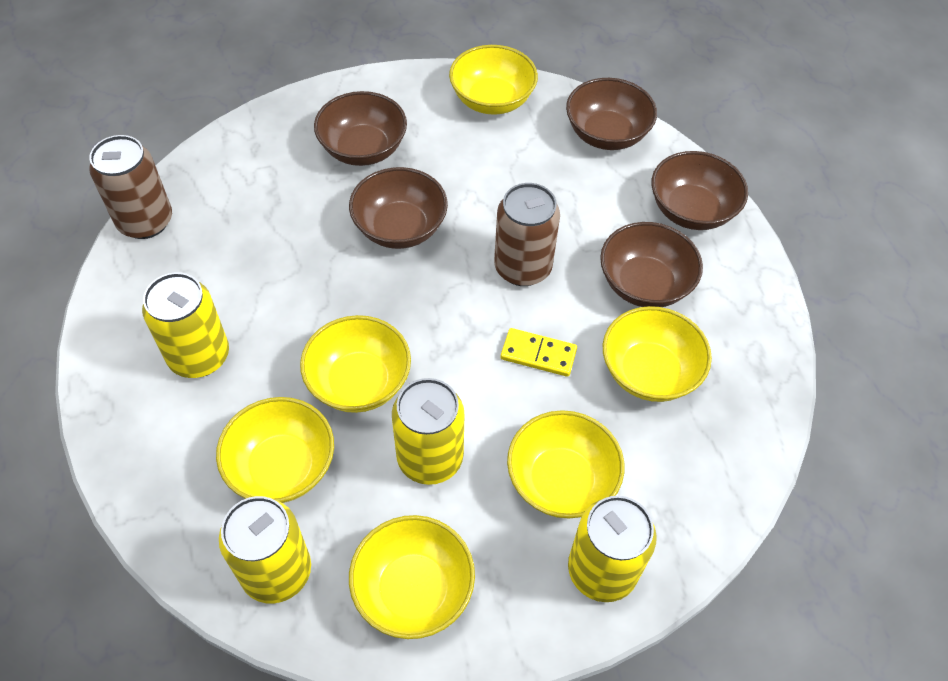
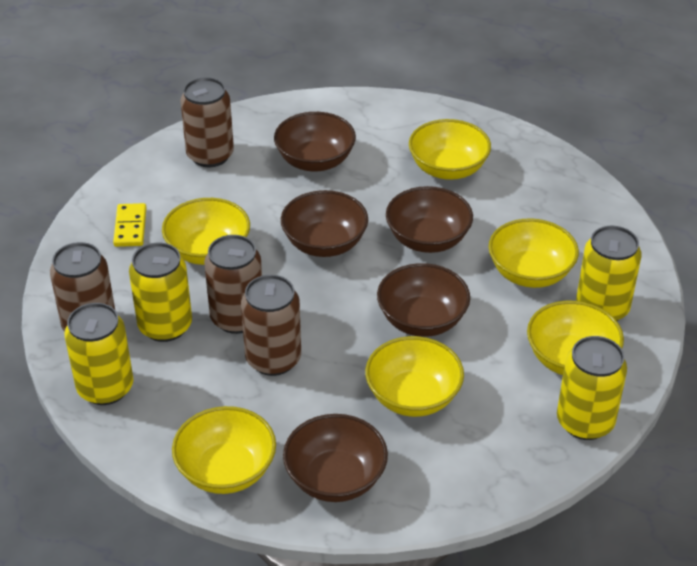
brown can: 2 -> 4

